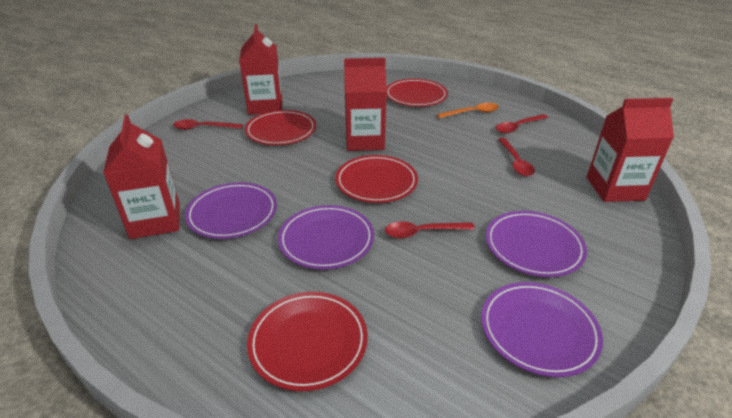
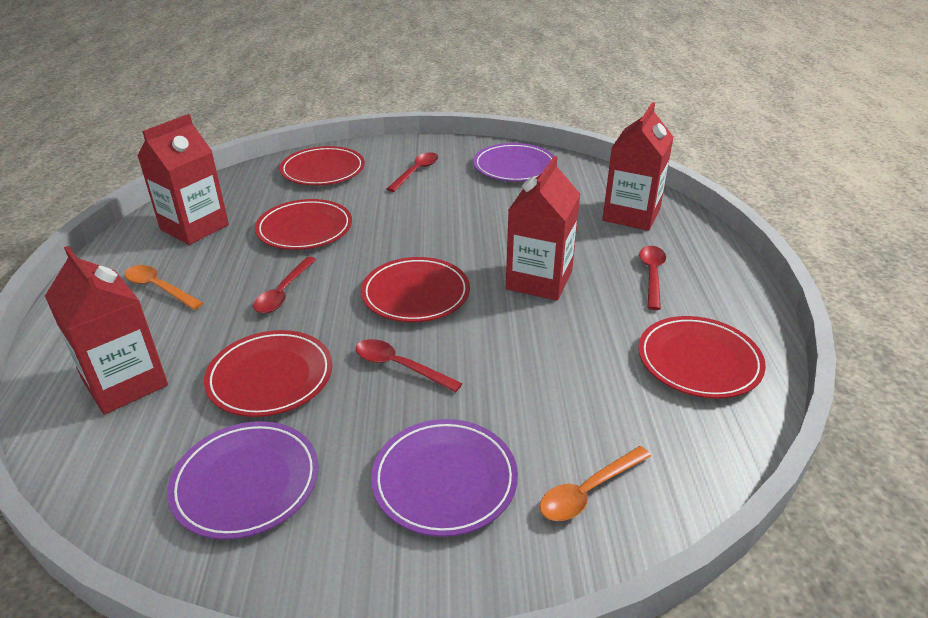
orange spoon: 1 -> 2
purple plate: 4 -> 3
red plate: 4 -> 5

